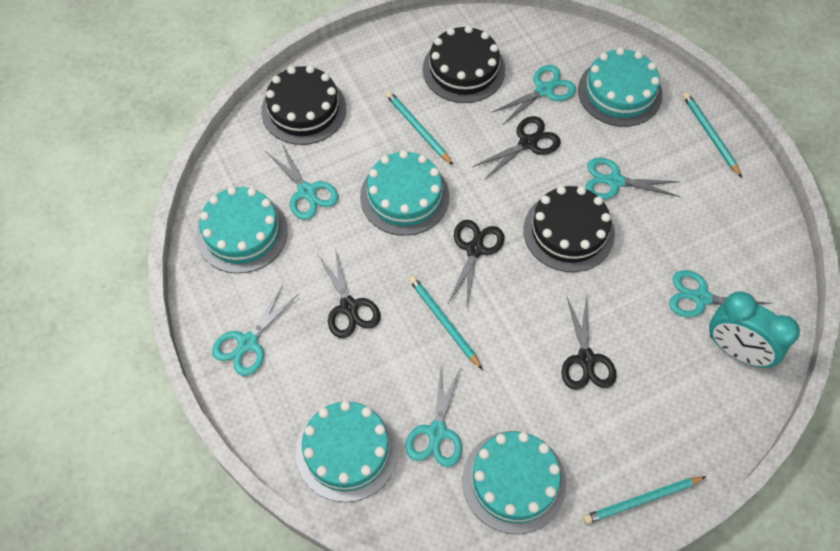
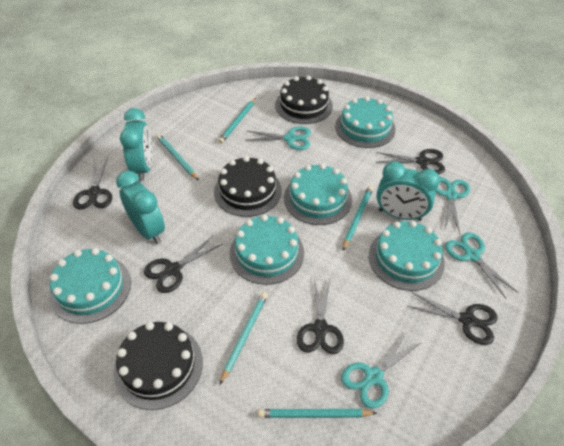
black scissors: 4 -> 5
turquoise clock: 1 -> 3
turquoise pencil: 4 -> 5
turquoise scissors: 6 -> 4

